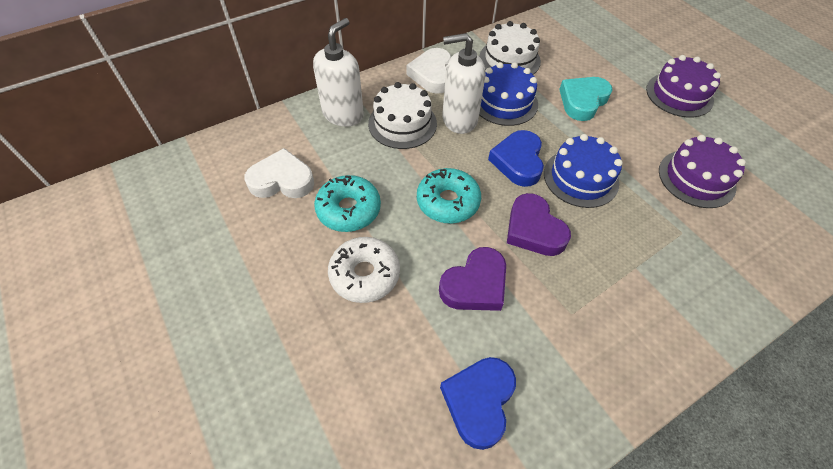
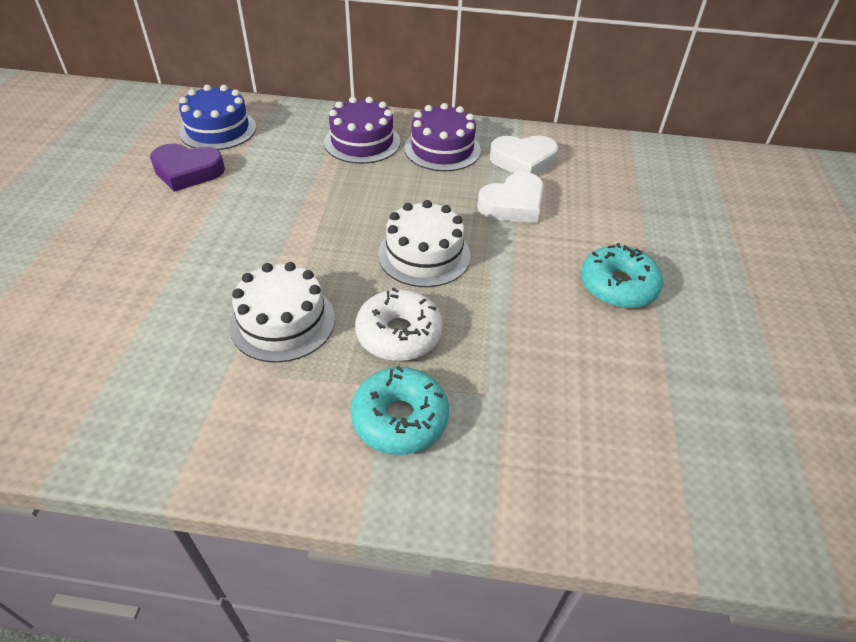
blue cake: 2 -> 1
blue heart: 2 -> 0
purple heart: 2 -> 1
turquoise heart: 1 -> 0
white soap dispenser: 2 -> 0

